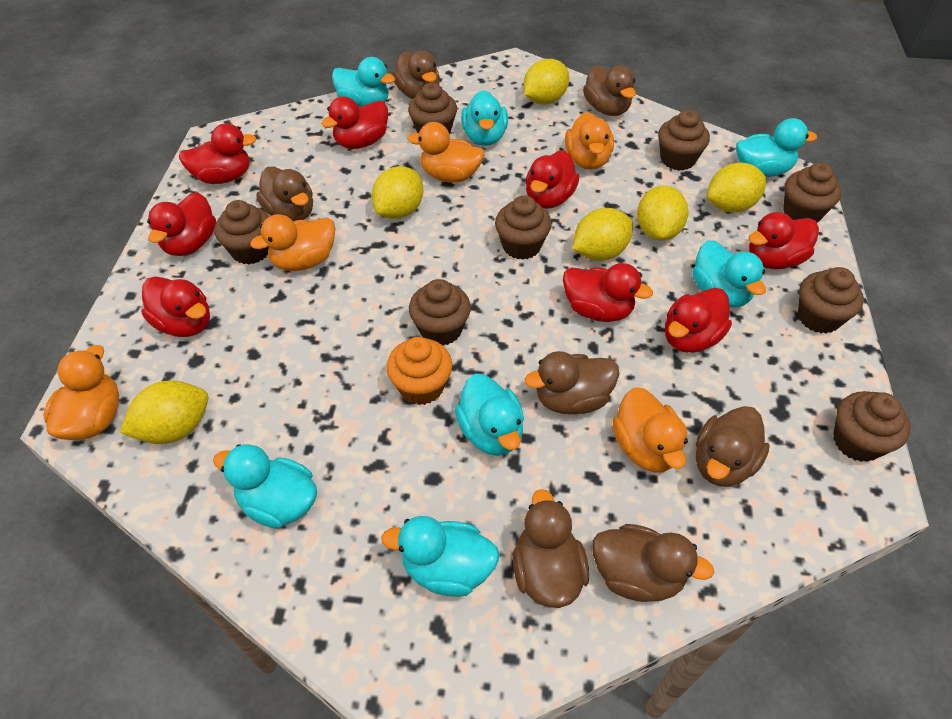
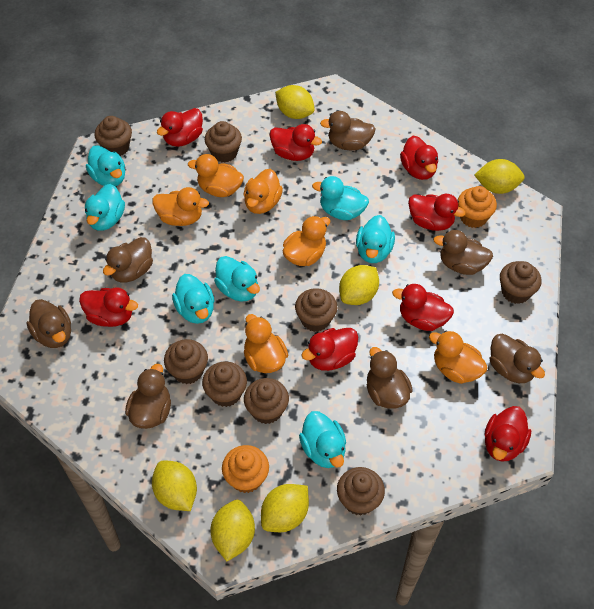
orange cupcake: 1 -> 2
orange duck: 5 -> 6

